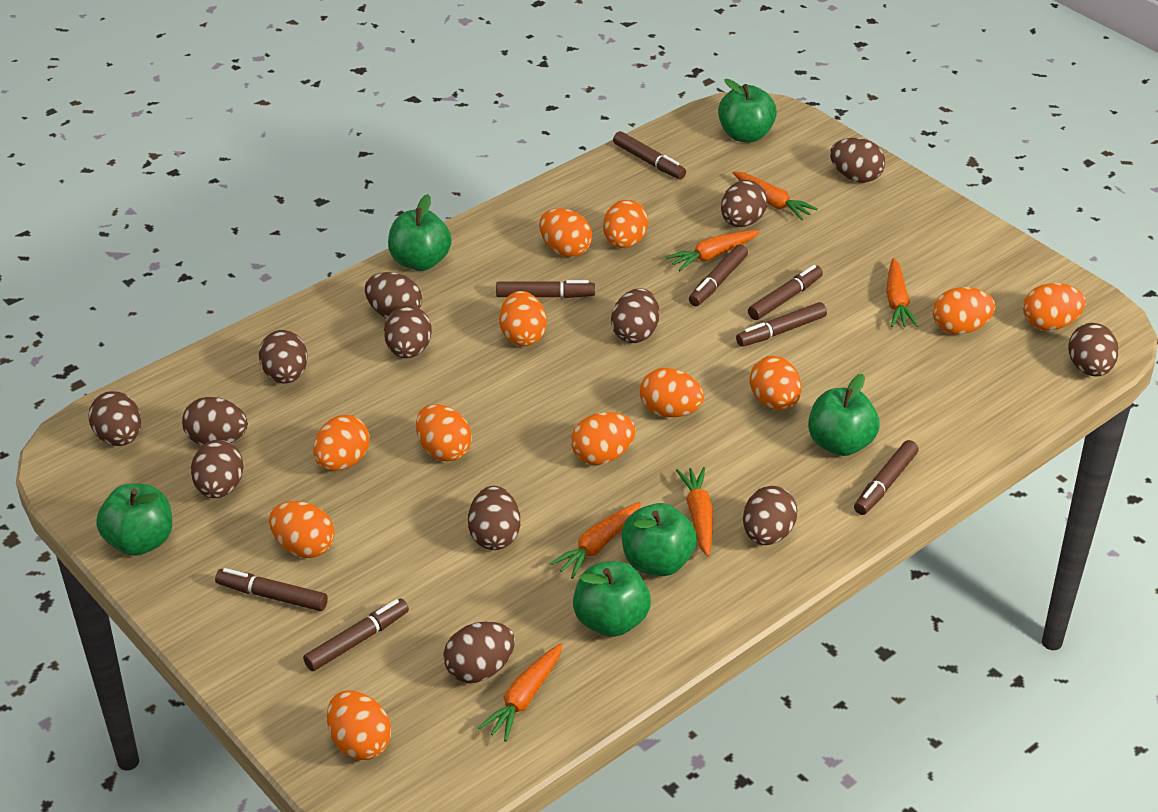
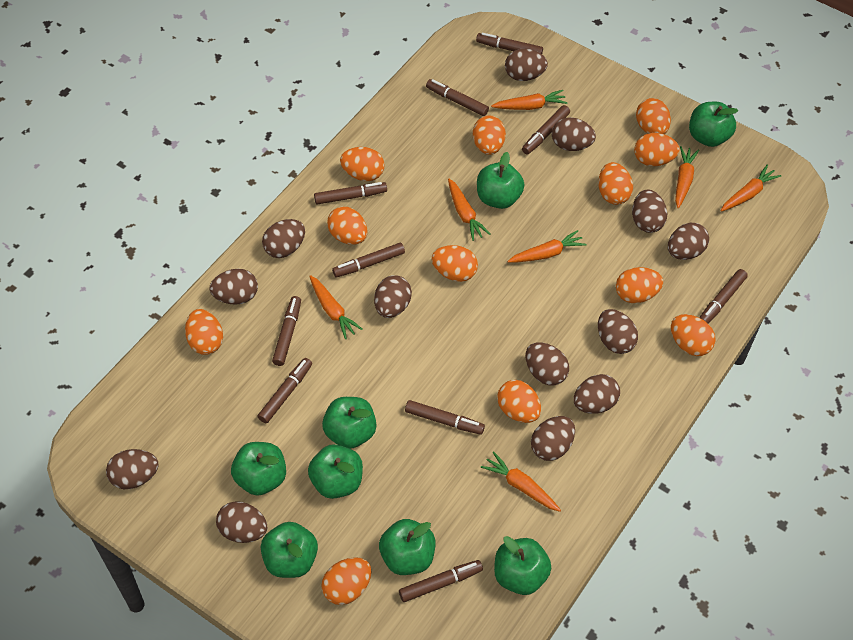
brown marker: 8 -> 10
green apple: 6 -> 8
orange carrot: 6 -> 7

